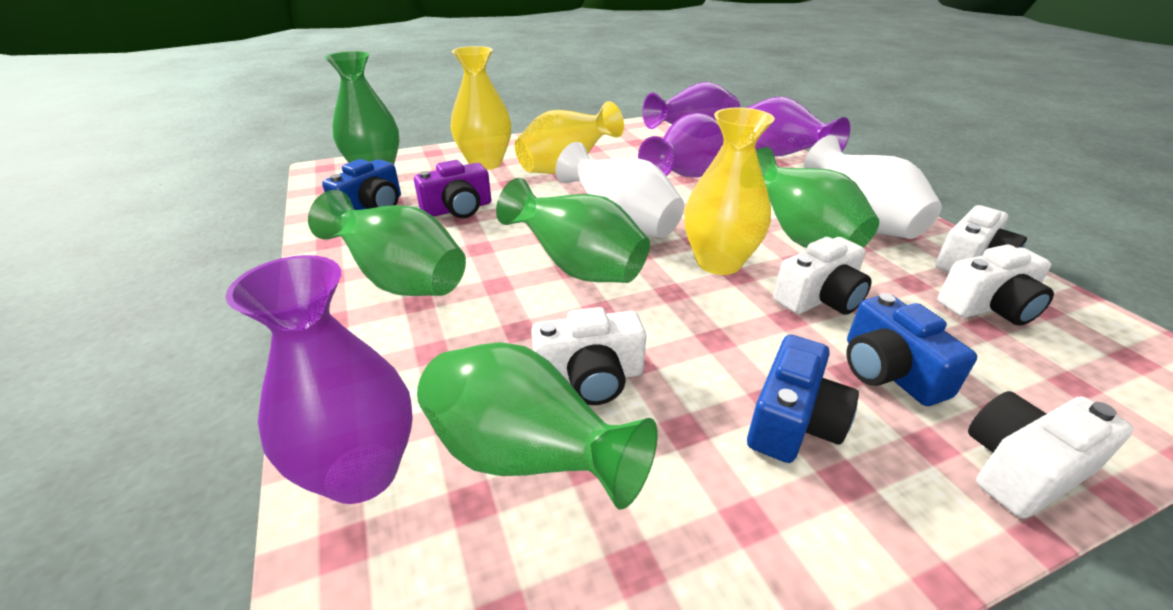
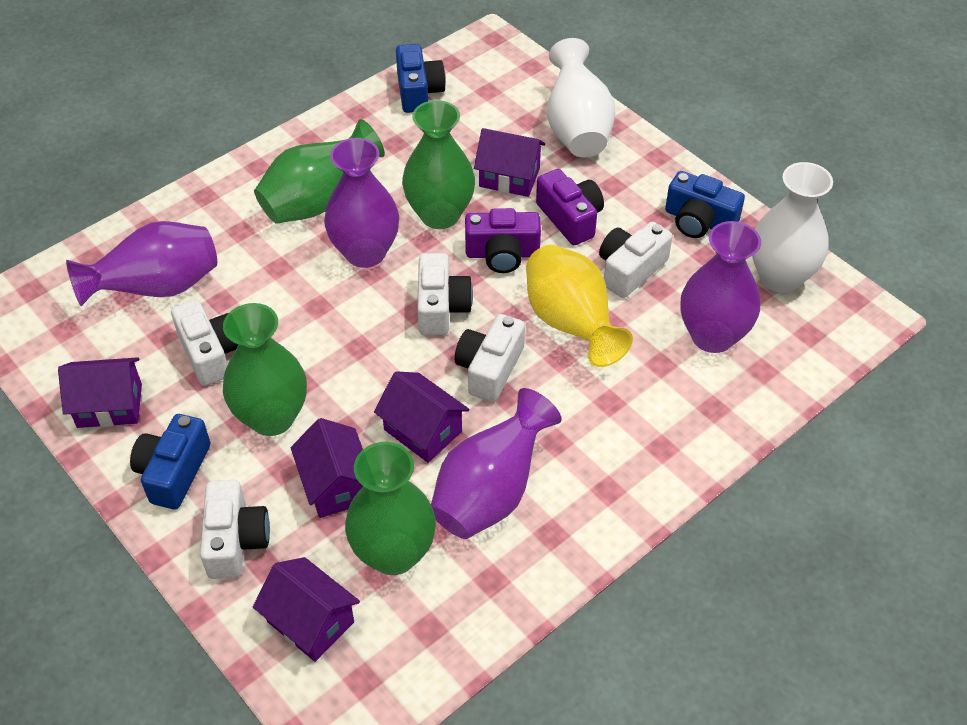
green vase: 5 -> 4
purple camera: 1 -> 2
purple house: 0 -> 5
yellow vase: 3 -> 1

